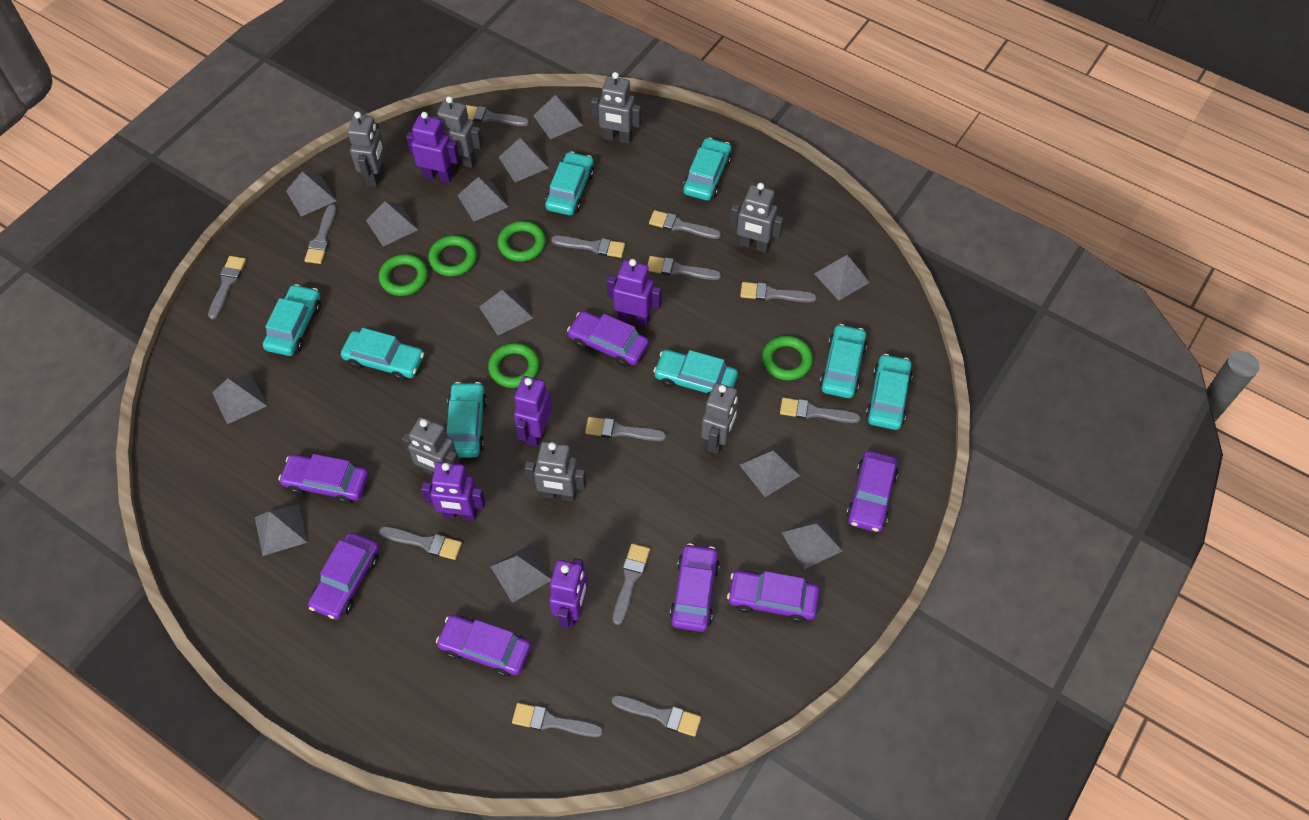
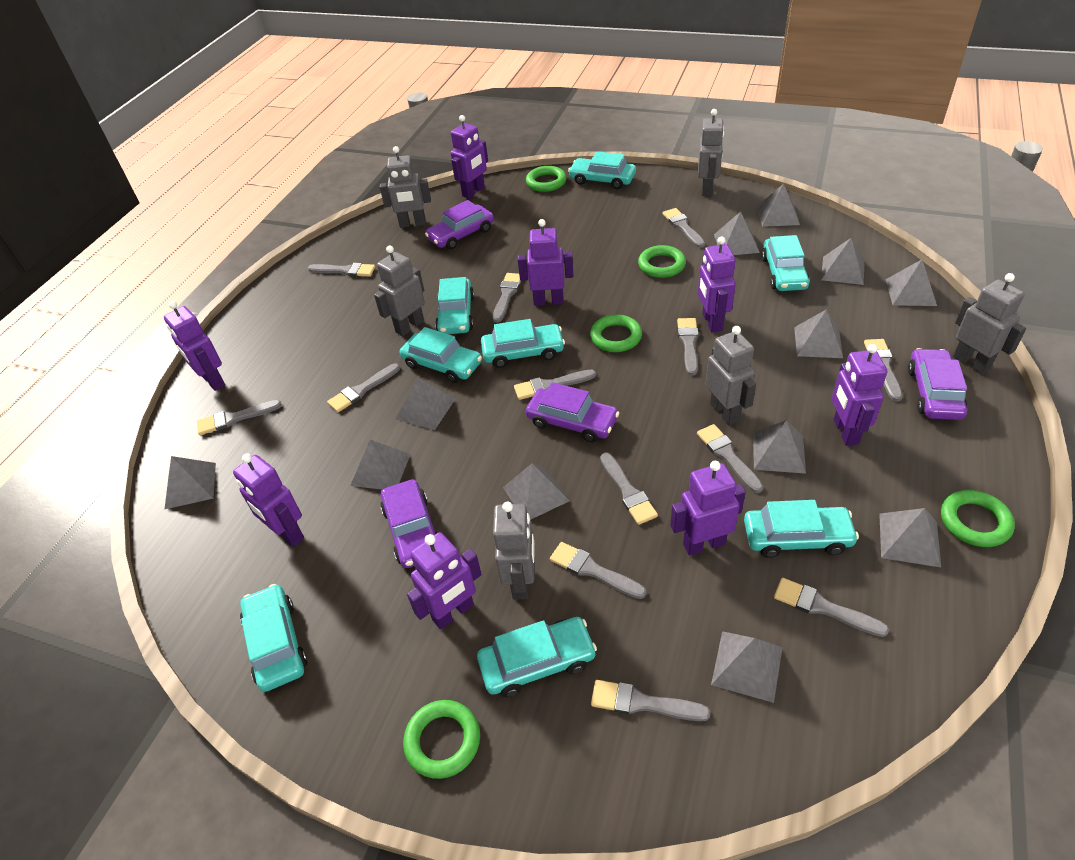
grey robot: 7 -> 6
purple car: 7 -> 4
purple robot: 5 -> 8

